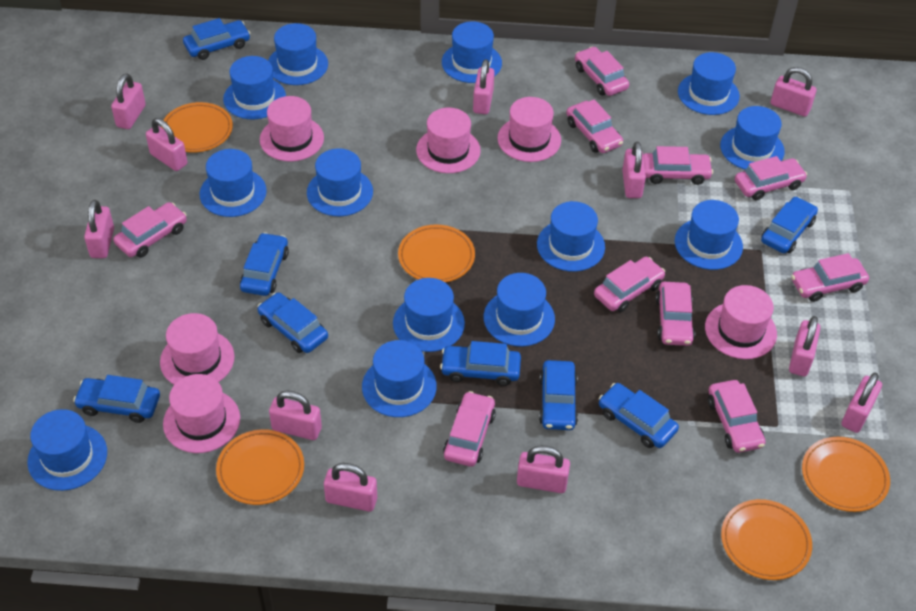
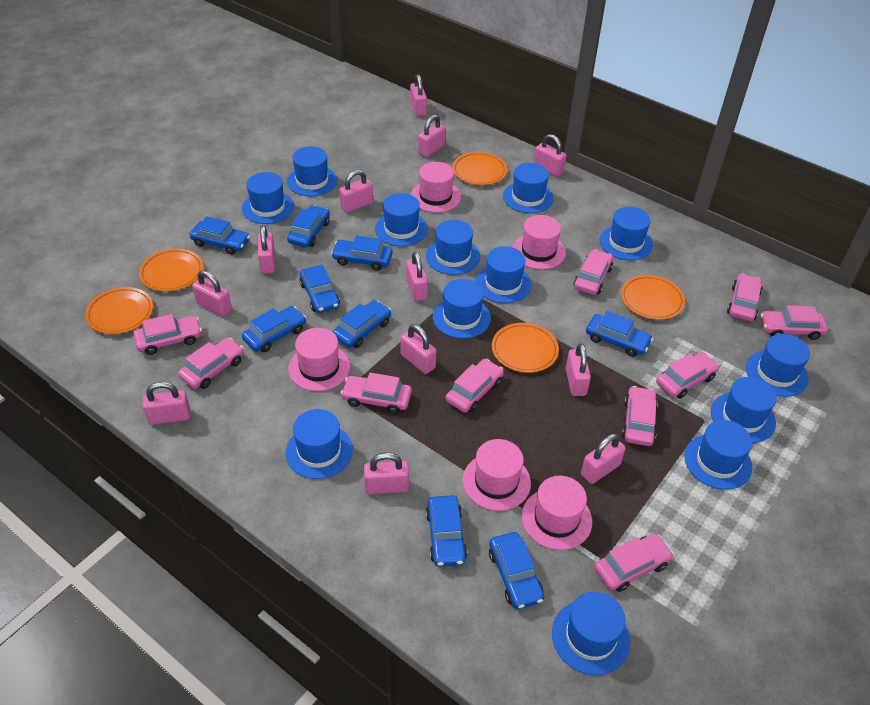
blue car: 8 -> 9
pink hat: 6 -> 5
pink padlock: 11 -> 12

